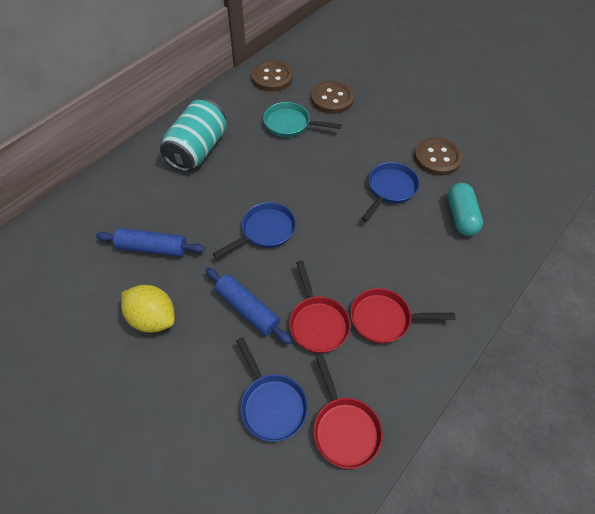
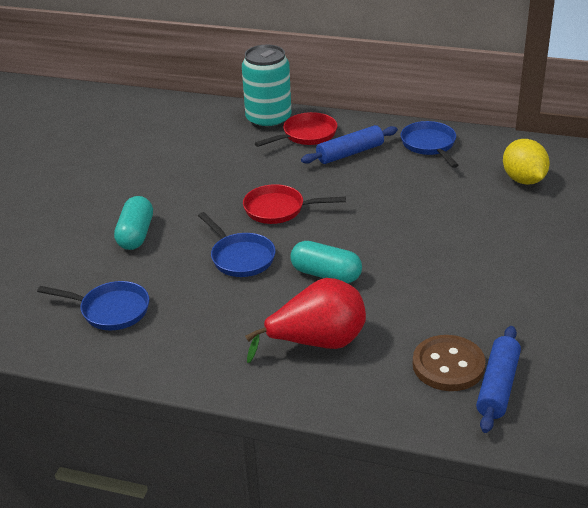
brown button: 3 -> 1
red pan: 3 -> 2
red pear: 0 -> 1
turquoise capsule: 1 -> 2
turquoise pan: 1 -> 0

